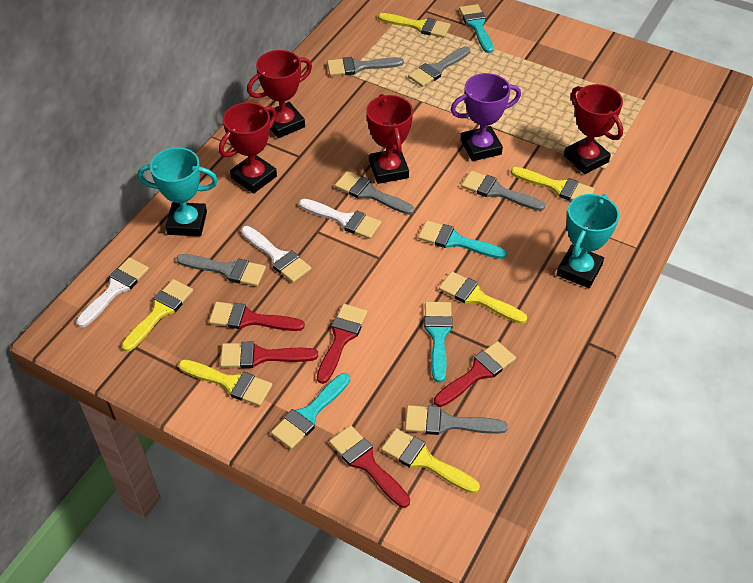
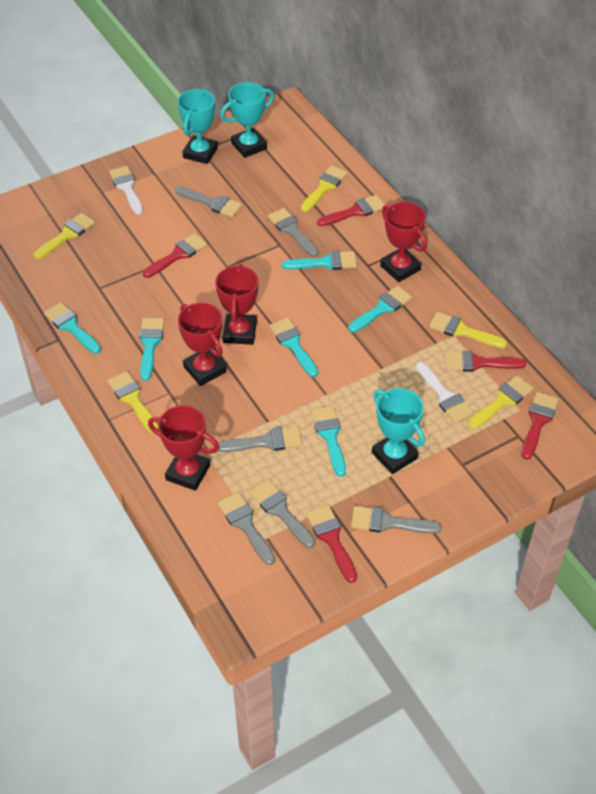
purple trophy: 1 -> 0
turquoise brush: 4 -> 6
turquoise trophy: 2 -> 3
white brush: 3 -> 2
yellow brush: 6 -> 5

